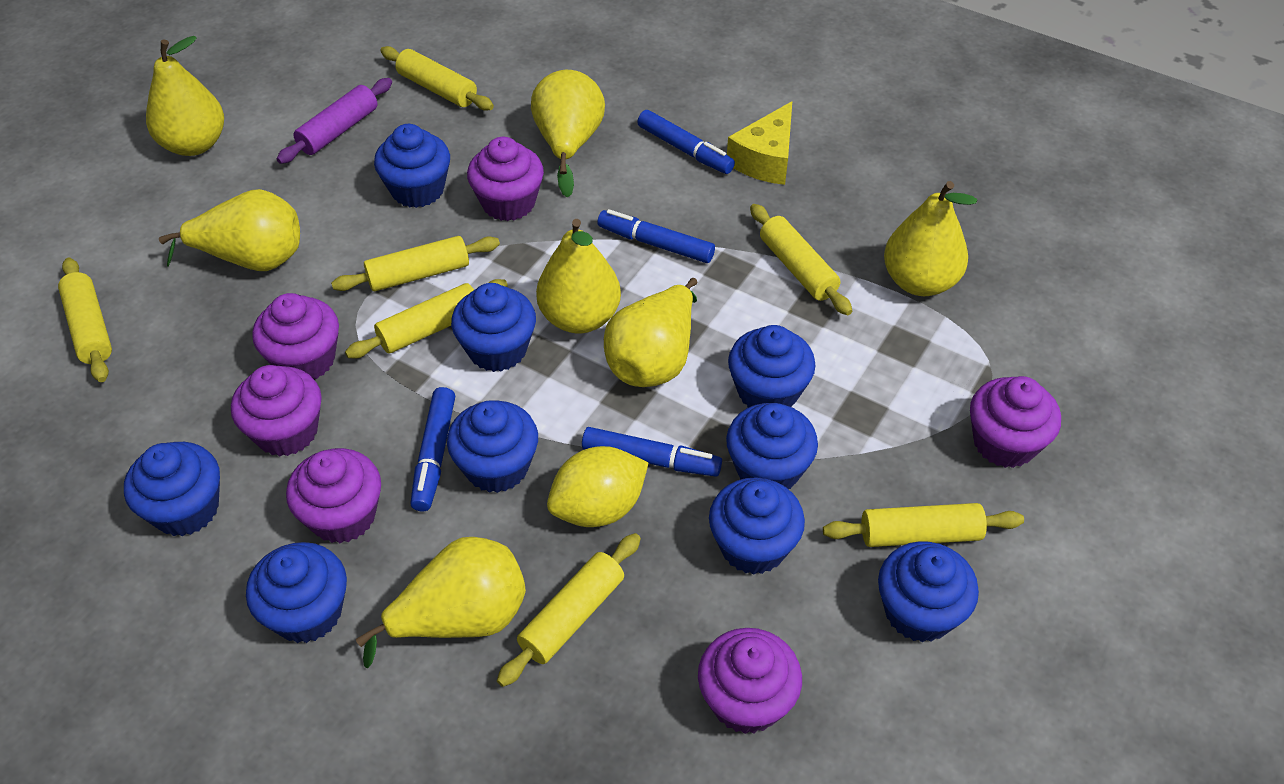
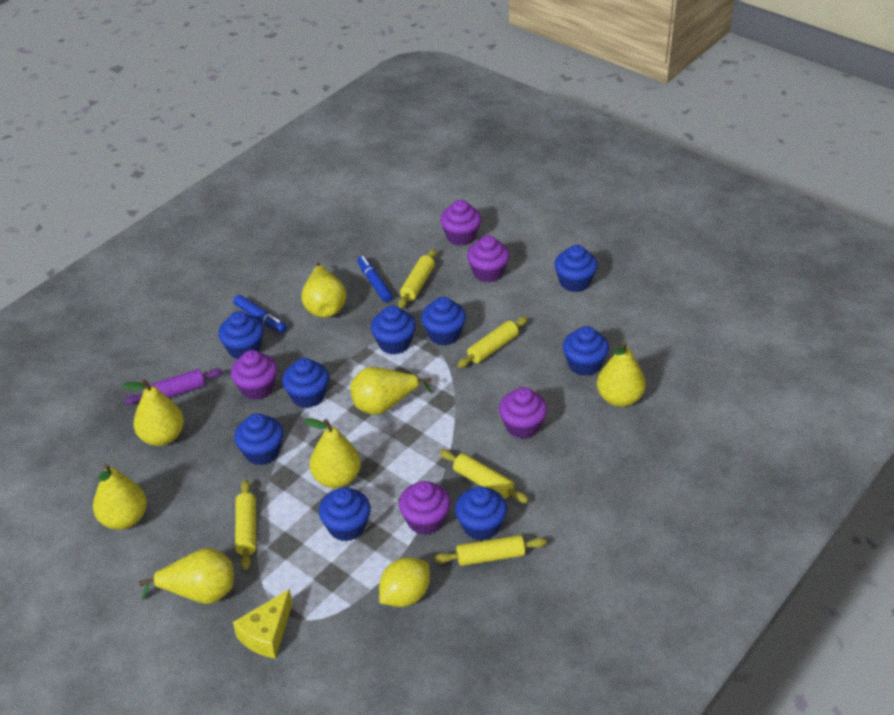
blue marker: 4 -> 2
purple cupcake: 6 -> 5
yellow rolling pin: 7 -> 5

